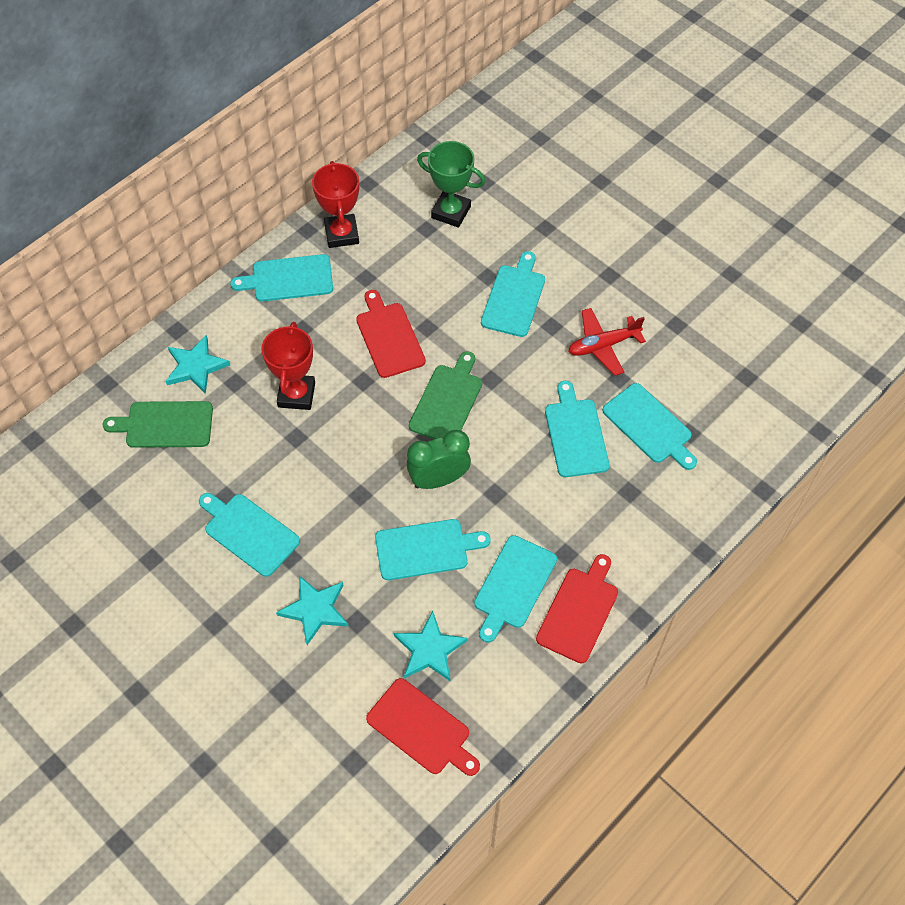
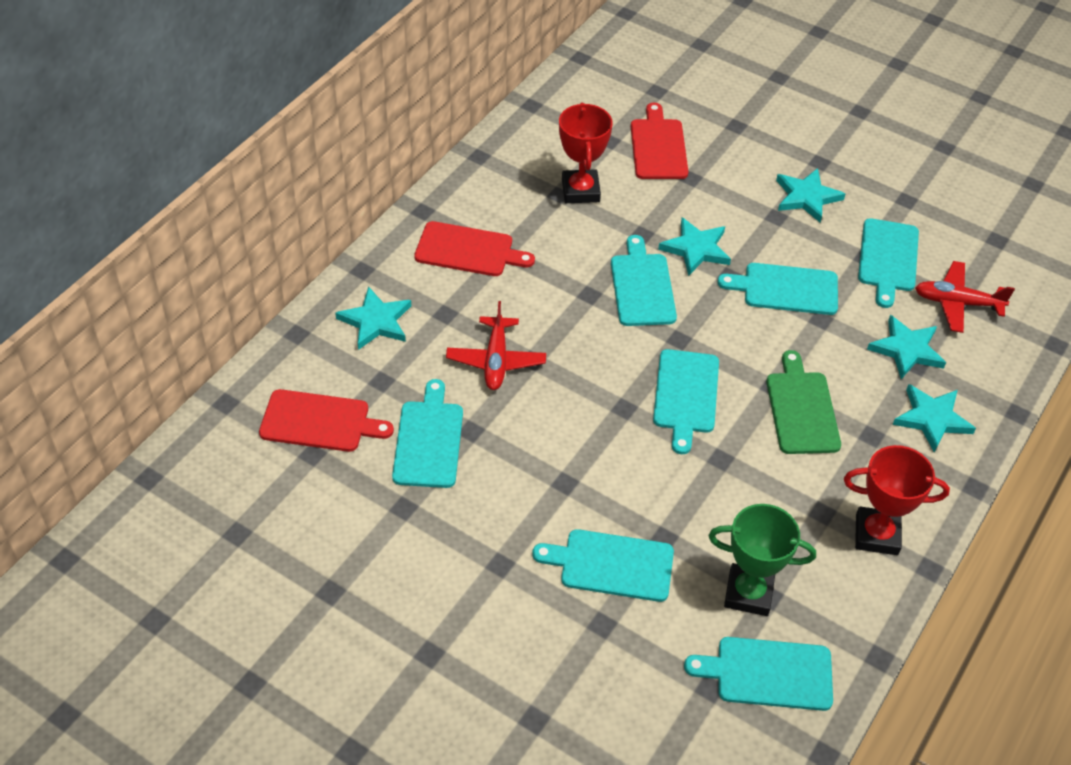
green clock: 1 -> 0
green cutting board: 2 -> 1
red plane: 1 -> 2
turquoise star: 3 -> 5

